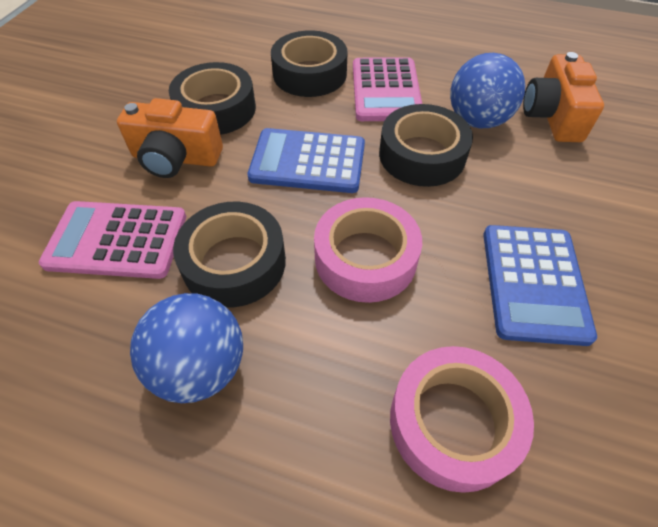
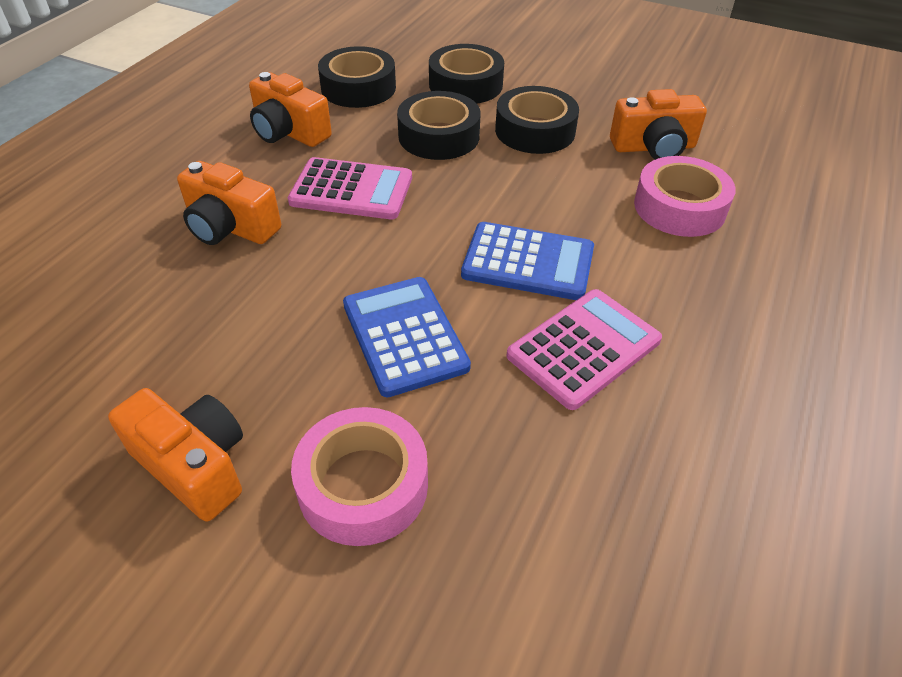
blue ball: 2 -> 0
orange camera: 2 -> 4

